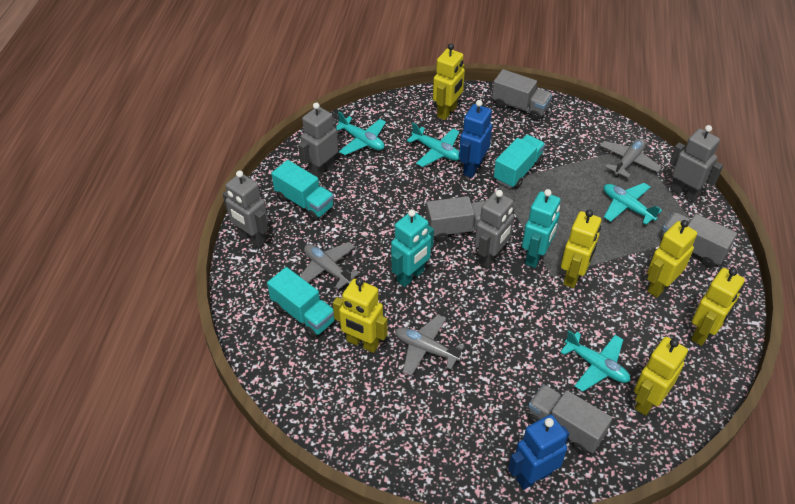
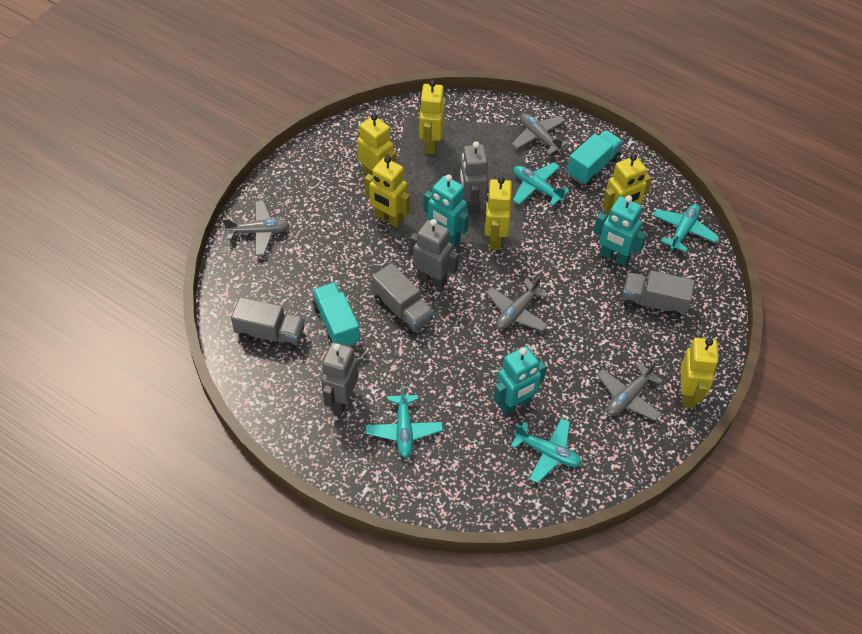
blue robot: 2 -> 0
grey plane: 3 -> 4
grey robot: 4 -> 3
grey truck: 4 -> 3
turquoise robot: 2 -> 3
turquoise truck: 3 -> 2

